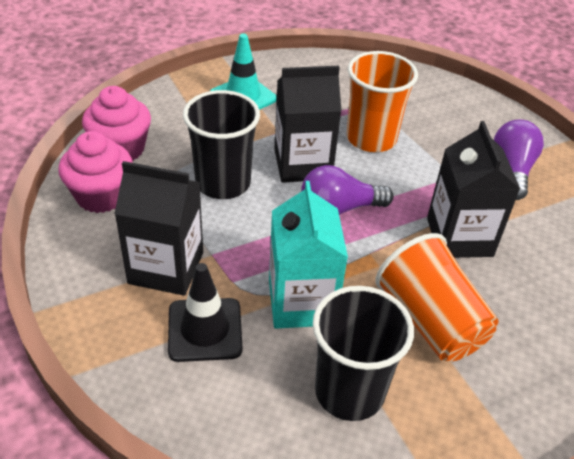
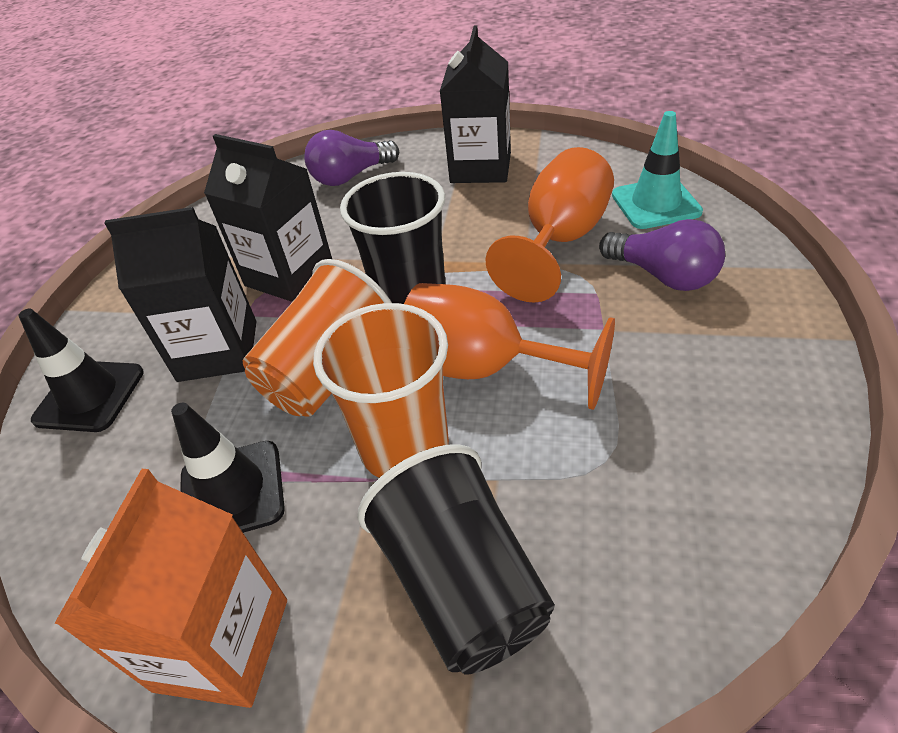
black traffic cone: 1 -> 2
orange carton: 0 -> 1
orange goblet: 0 -> 2
pink cupcake: 2 -> 0
turquoise carton: 1 -> 0

